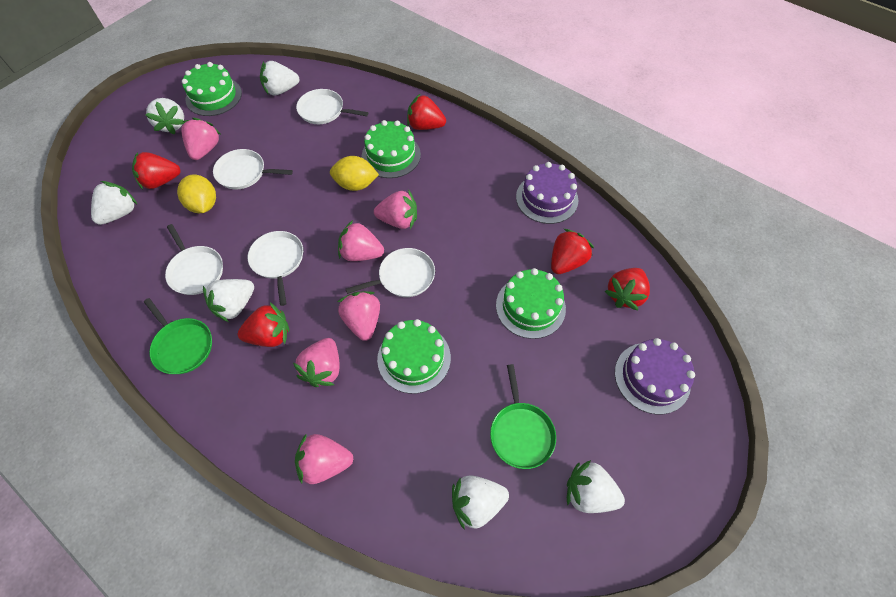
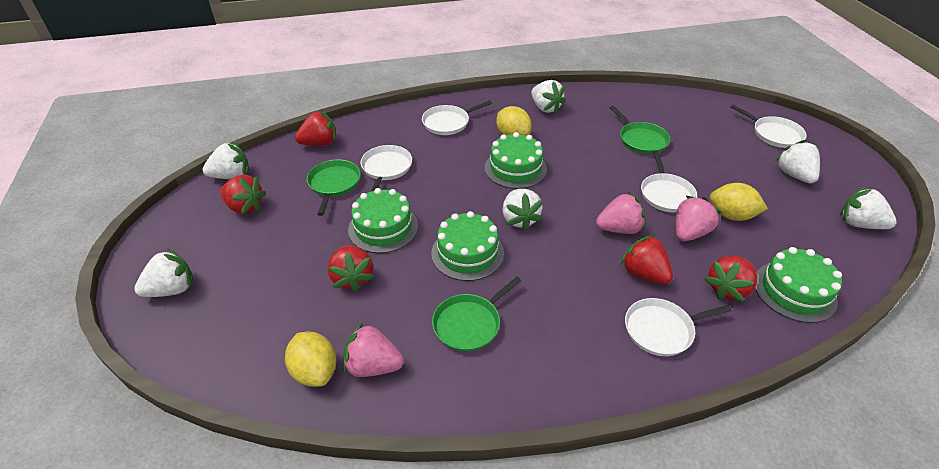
green pan: 2 -> 3
pink strawberry: 6 -> 3
purple cake: 2 -> 0
yellow lemon: 2 -> 3

